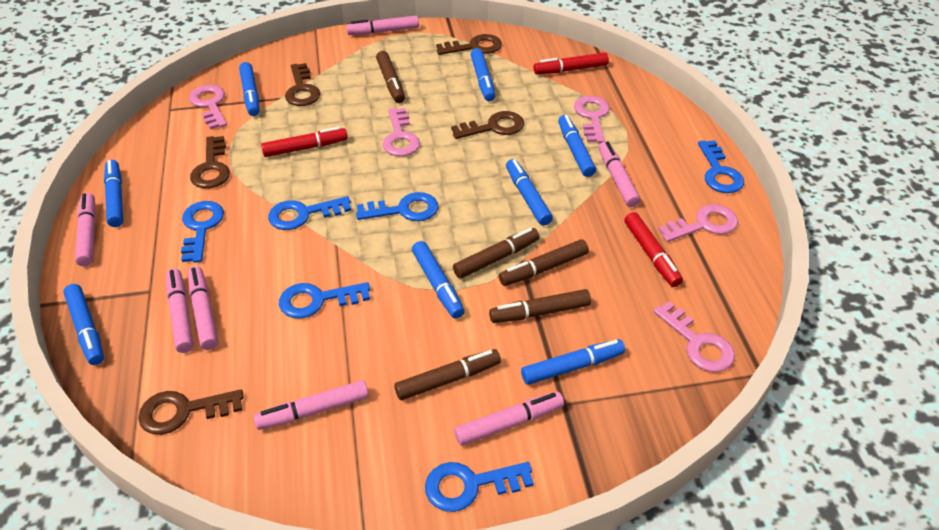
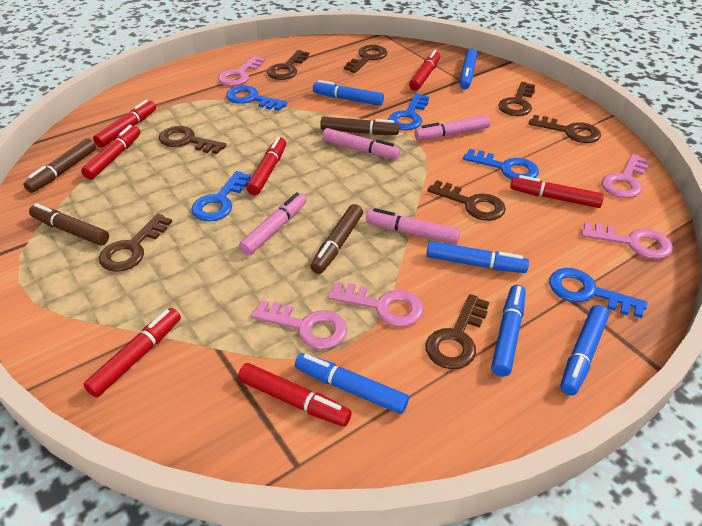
blue key: 6 -> 5
blue marker: 8 -> 6
brown key: 5 -> 8
brown marker: 5 -> 4
pink marker: 7 -> 4
red marker: 3 -> 7

